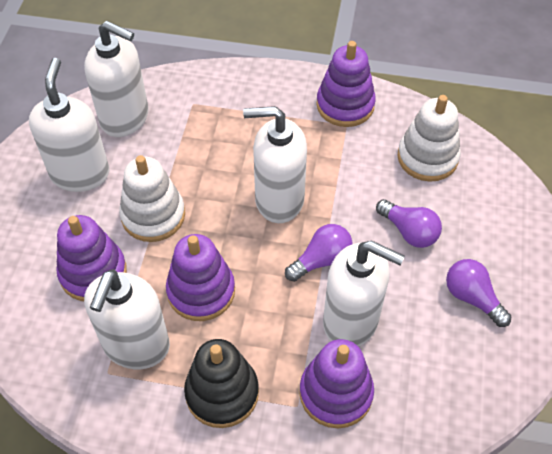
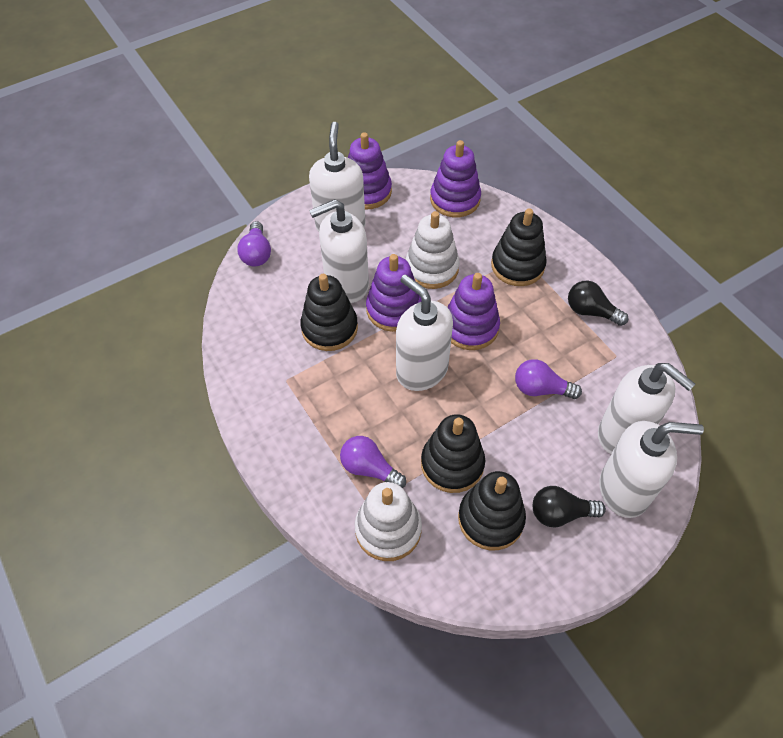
black light bulb: 0 -> 2
black stacking toy: 1 -> 4

